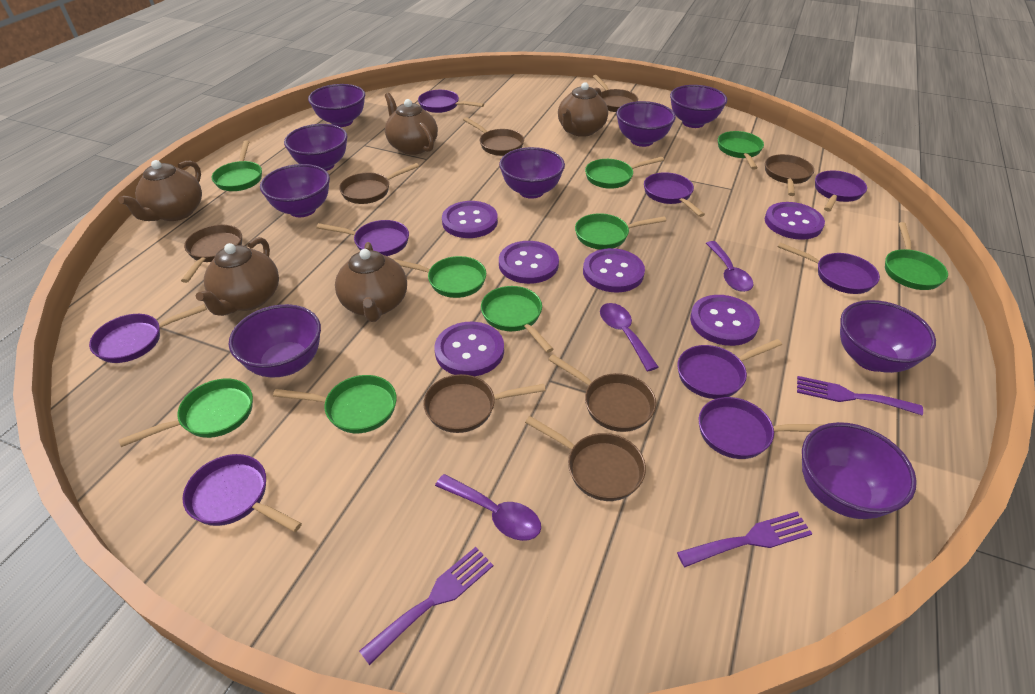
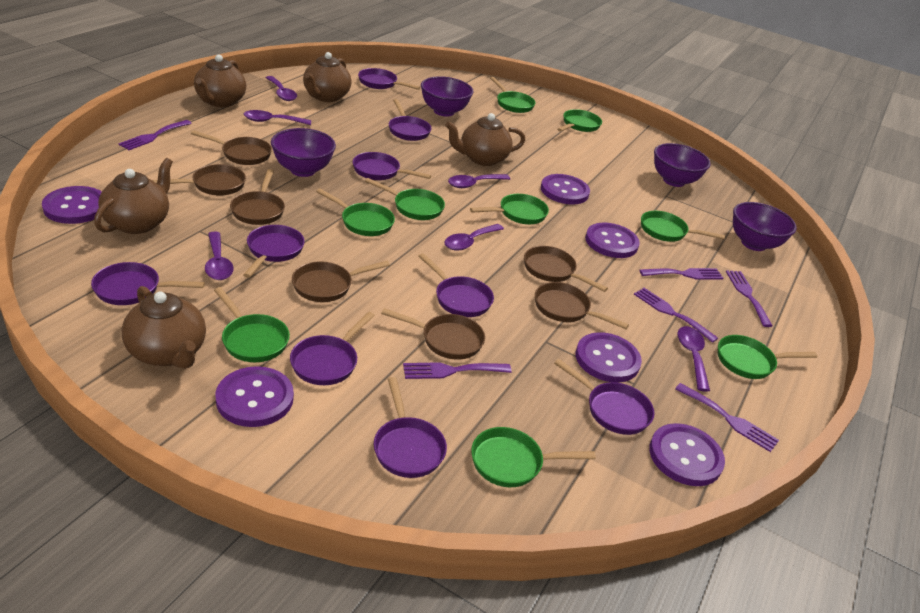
brown pan: 8 -> 7
purple bowl: 9 -> 4
purple fork: 3 -> 6
purple spoon: 3 -> 6

